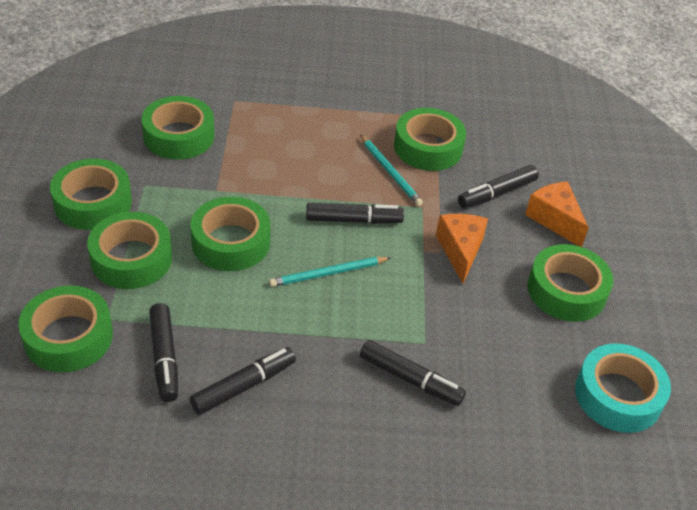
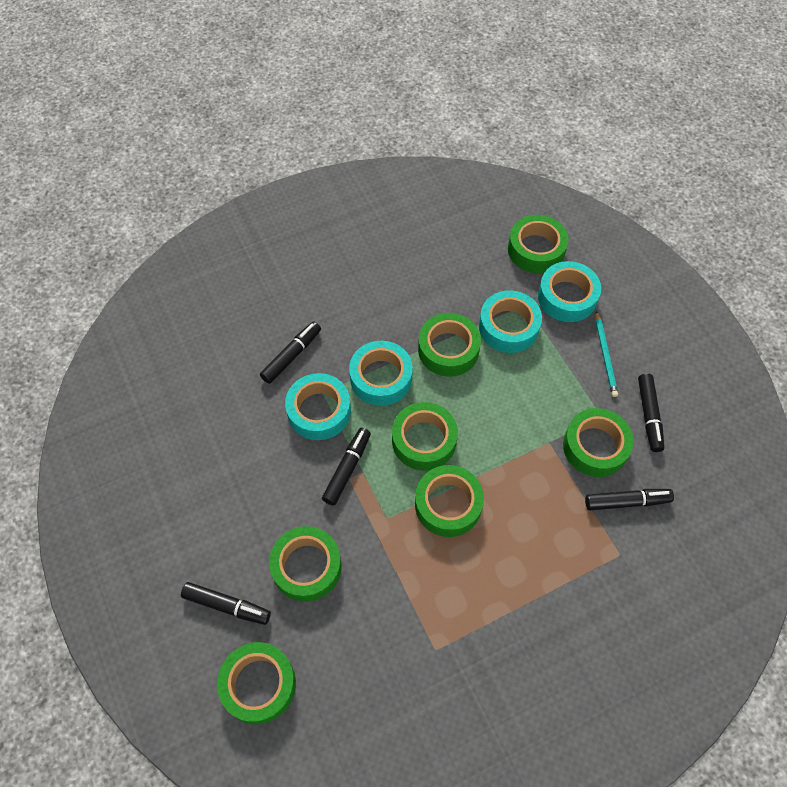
orange cheese: 2 -> 0
turquoise pencil: 2 -> 1
turquoise tape: 1 -> 4

